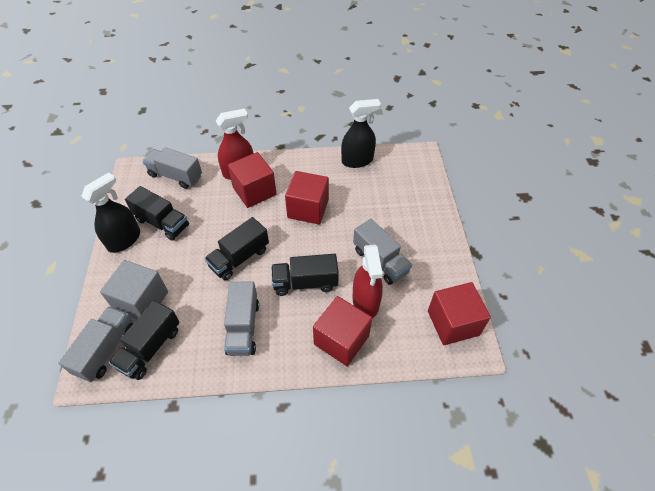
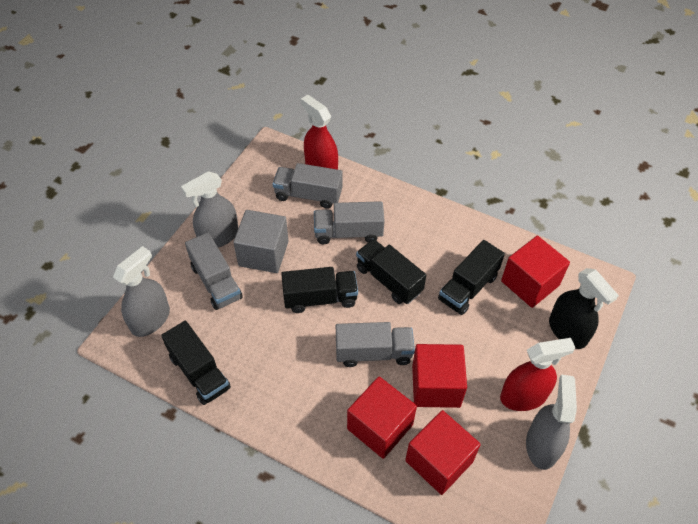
black spray bottle: 2 -> 1
grey spray bottle: 0 -> 3

